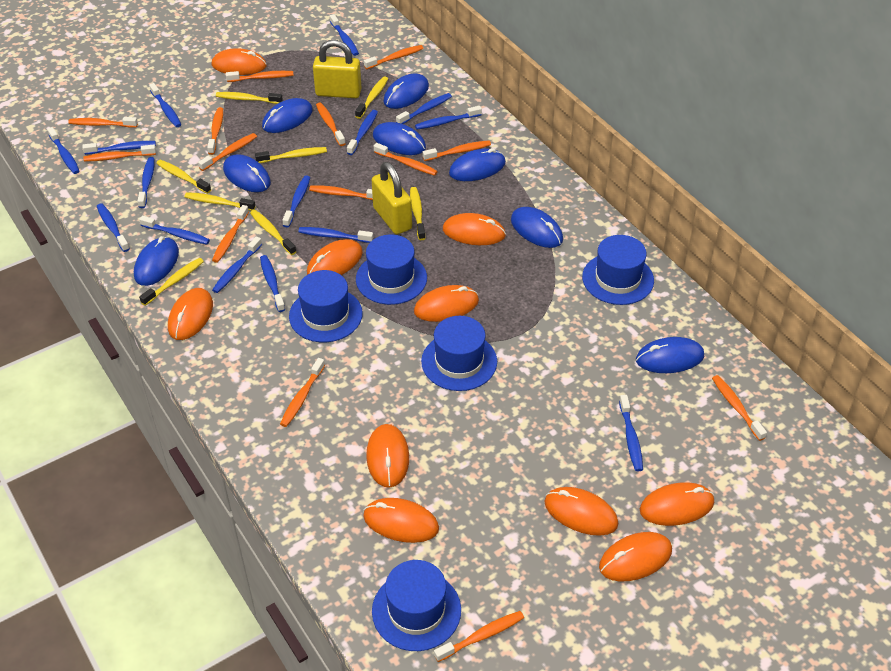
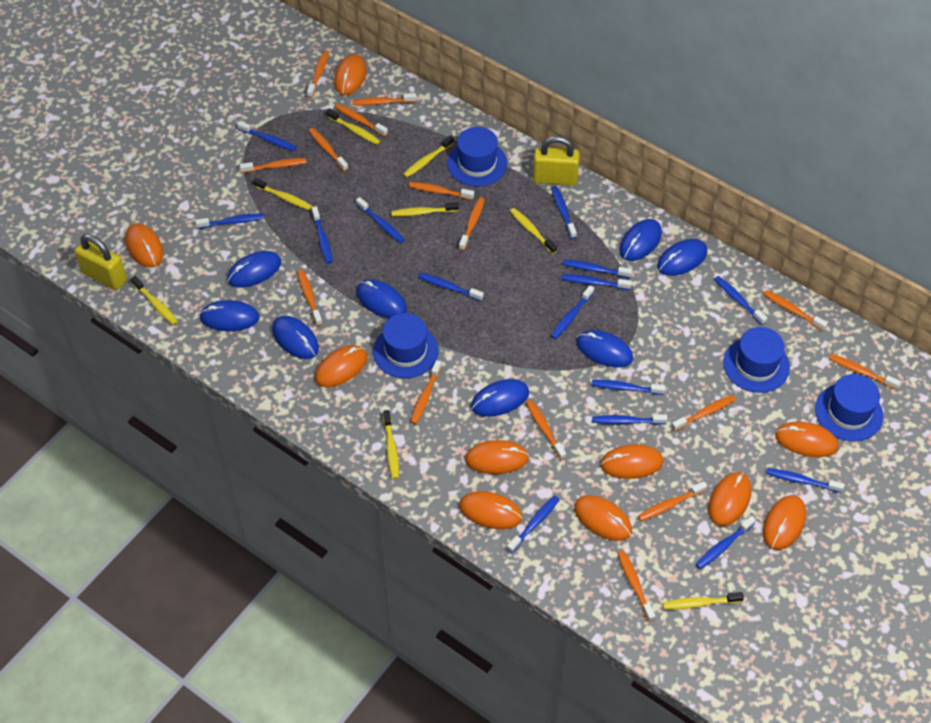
blue hat: 5 -> 4
orange toothbrush: 14 -> 15

